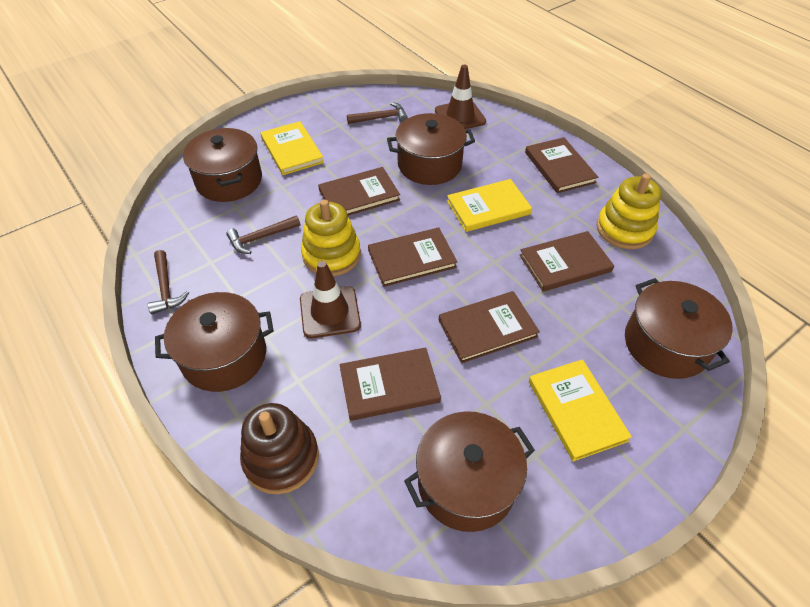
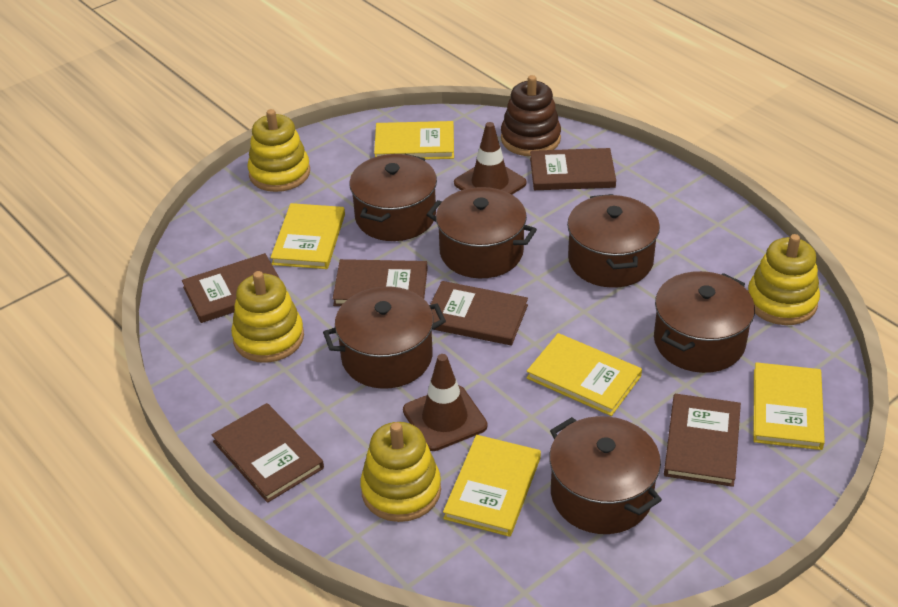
brown hammer: 3 -> 0
brown pot: 5 -> 6
yellow book: 3 -> 5
yellow stacking toy: 2 -> 4

